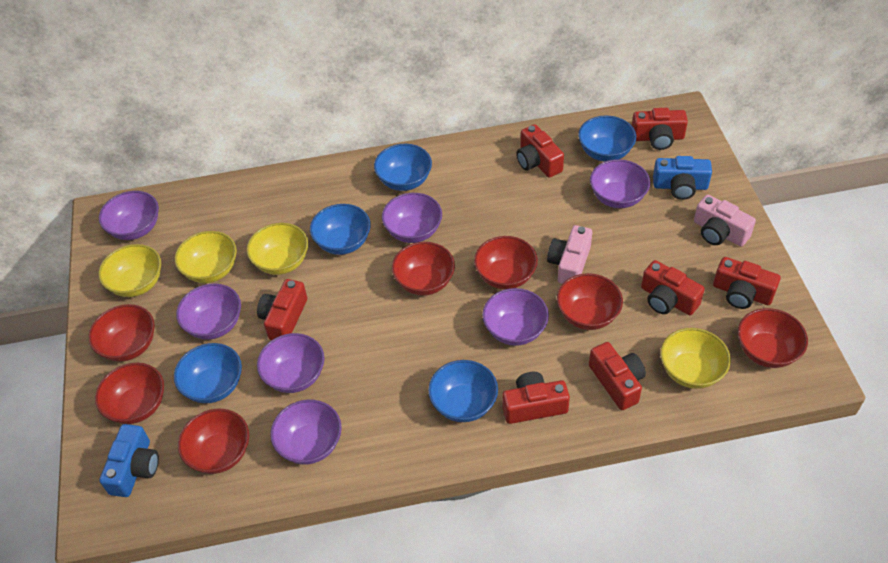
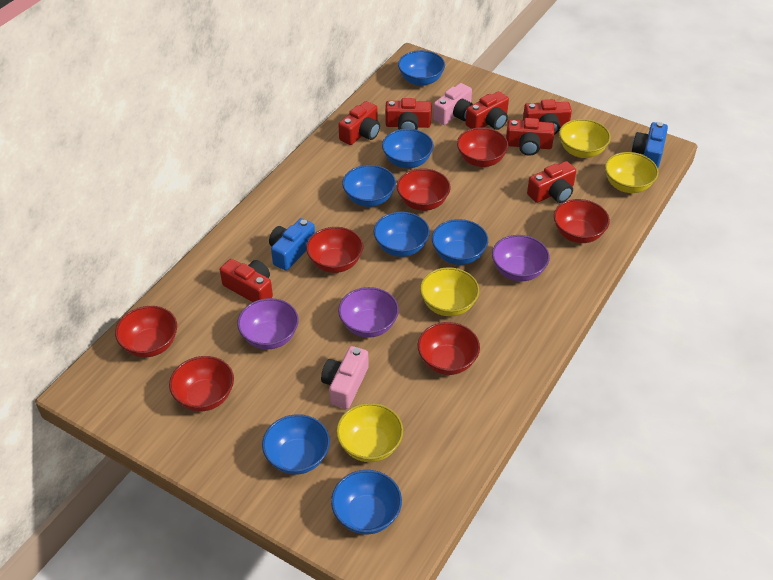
blue bowl: 5 -> 7
purple bowl: 7 -> 3

